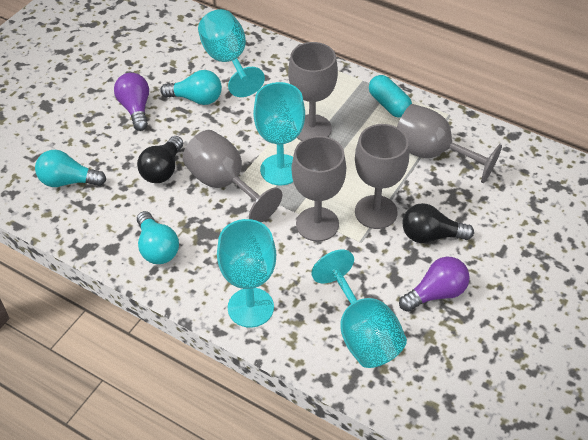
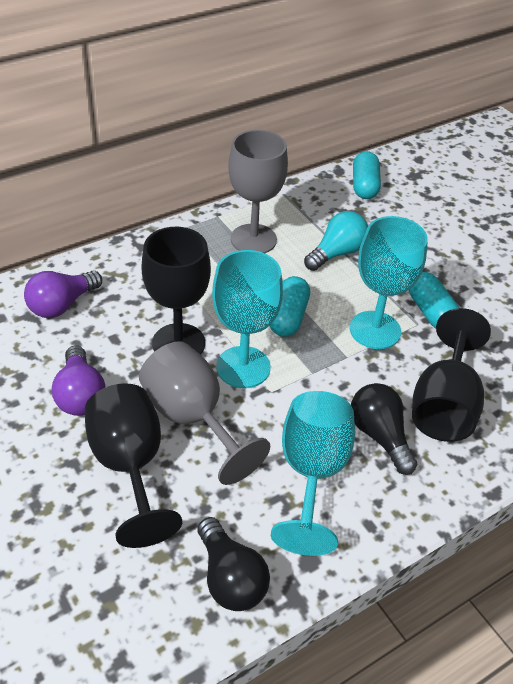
black goblet: 0 -> 3
grey goblet: 5 -> 2
turquoise capsule: 1 -> 3
turquoise goblet: 4 -> 3
turquoise light bulb: 3 -> 1

